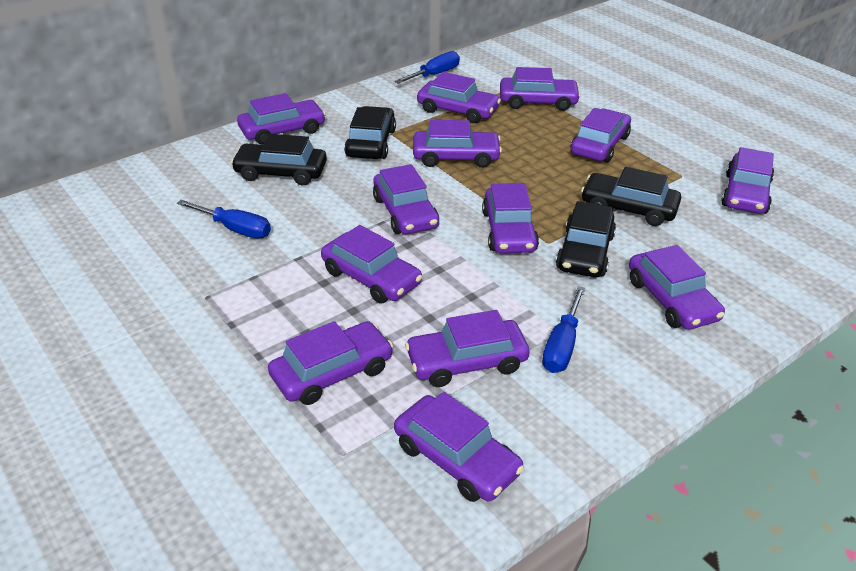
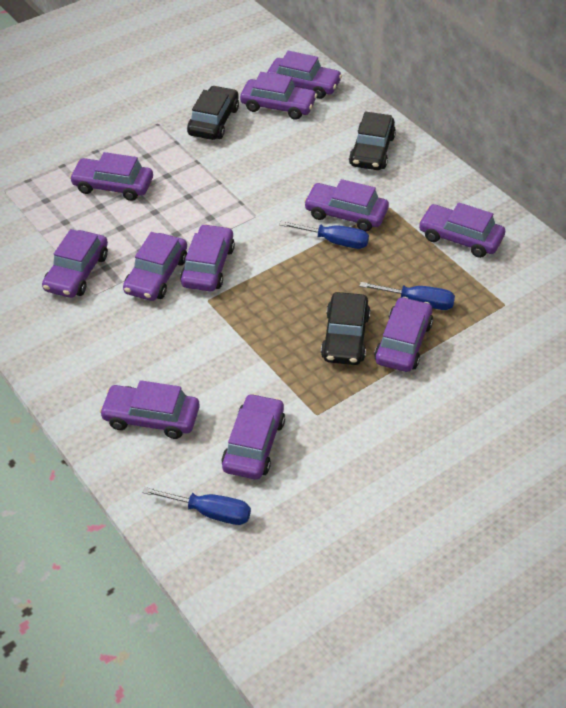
black car: 4 -> 3
purple car: 13 -> 11

